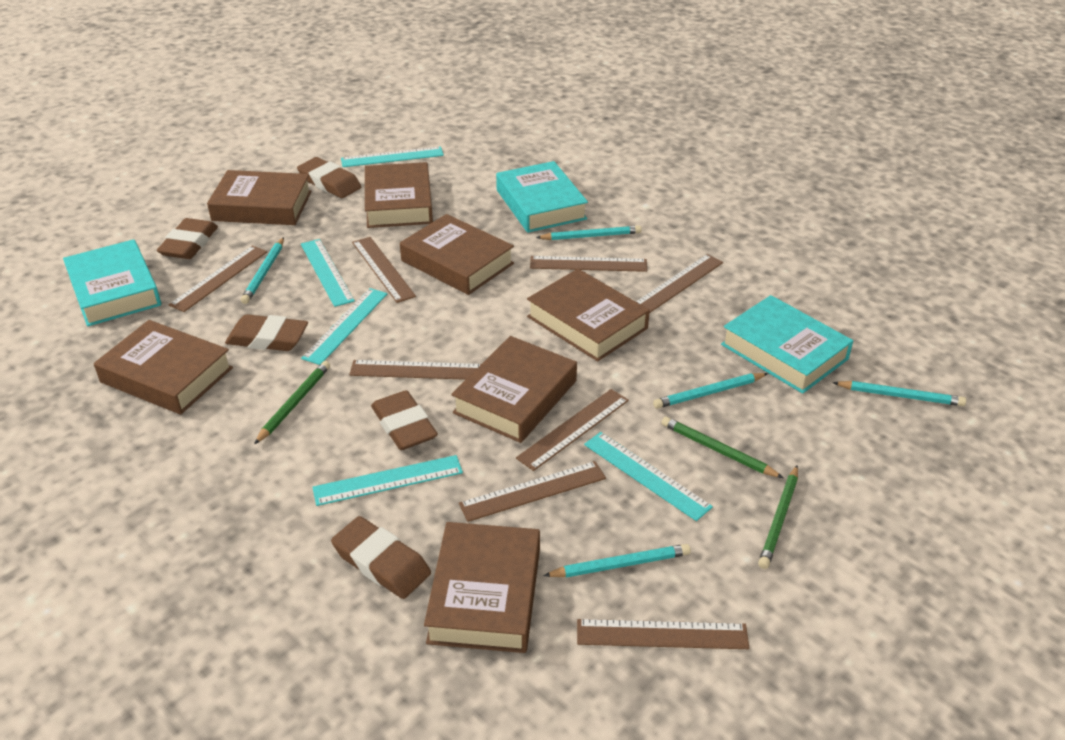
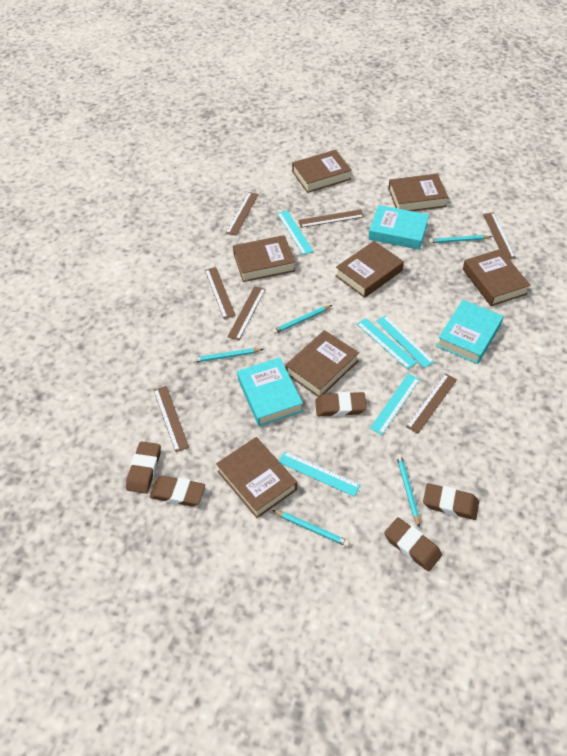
brown ruler: 8 -> 7
green pencil: 3 -> 0

